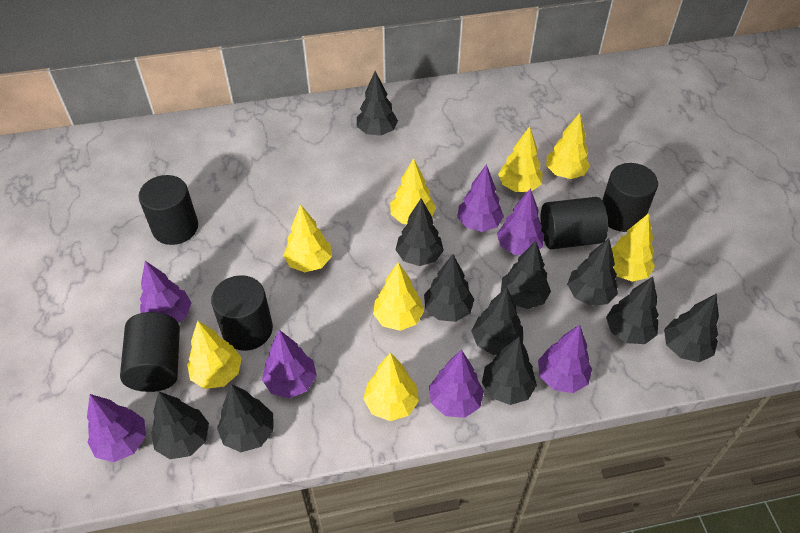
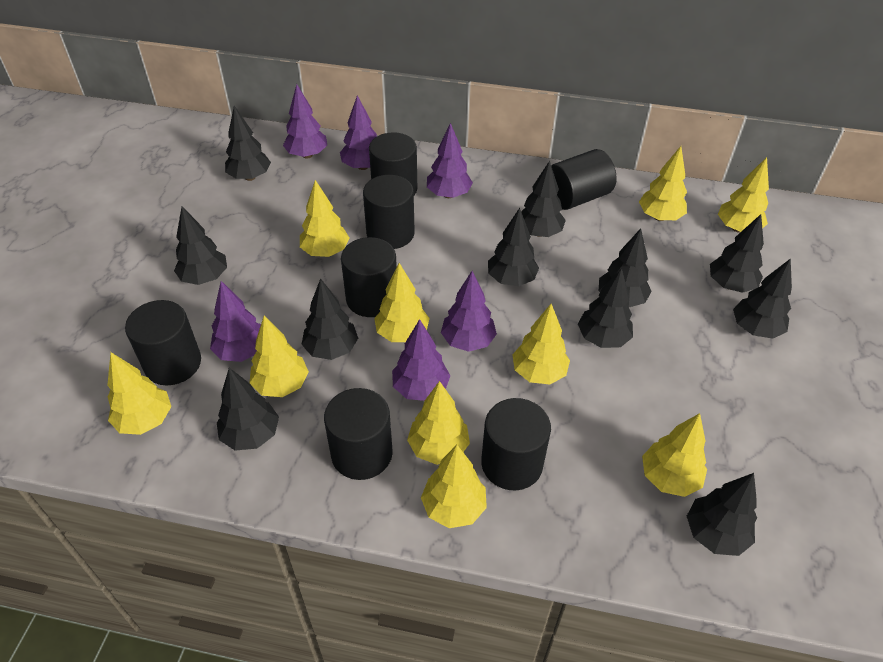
black cylinder: 5 -> 7
purple tree: 7 -> 6
yellow tree: 8 -> 10

